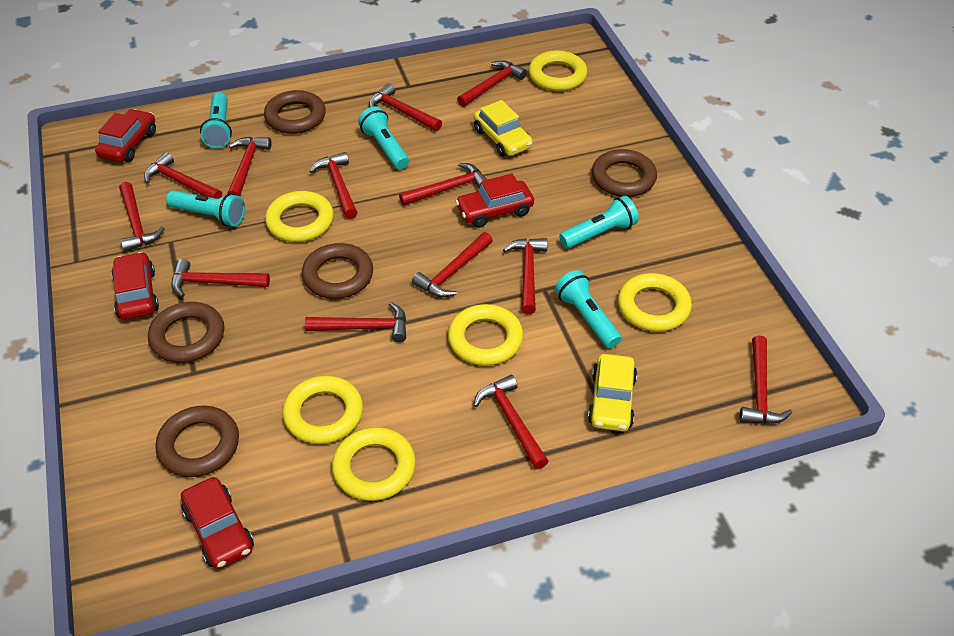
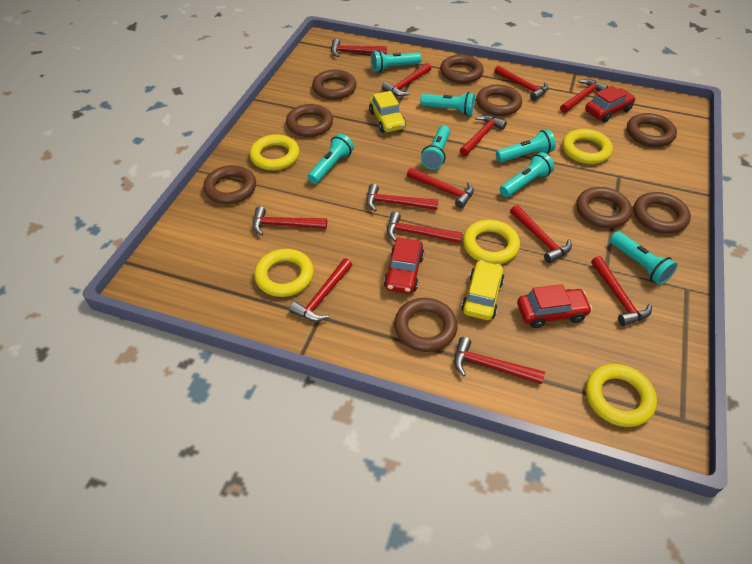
brown ring: 5 -> 9
red car: 4 -> 3
turquoise flashlight: 5 -> 7
yellow ring: 6 -> 5

